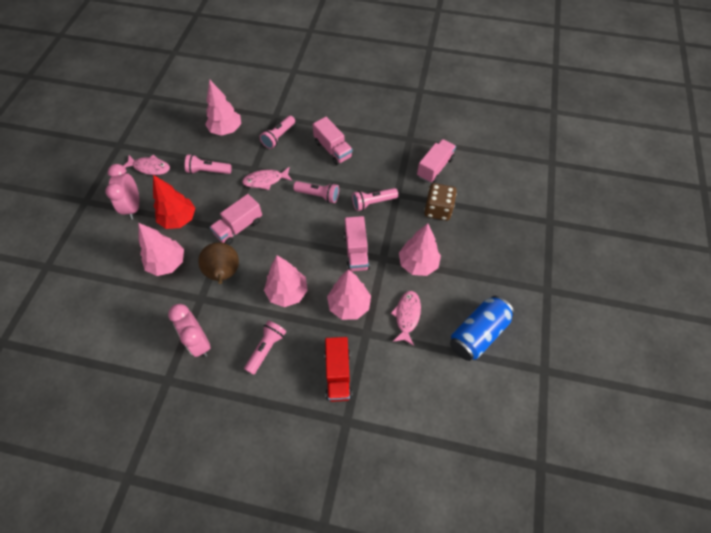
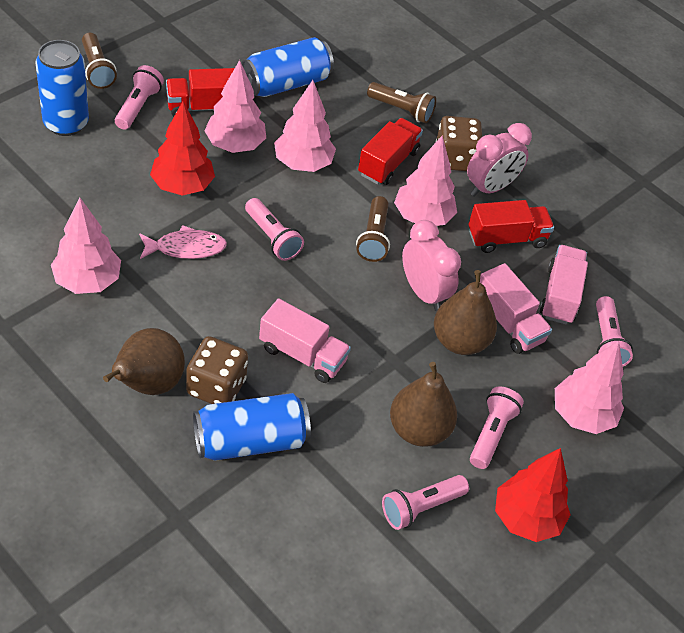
blue can: 1 -> 3
brown dice: 1 -> 2
brown flashlight: 0 -> 3
brown pear: 1 -> 3
pink fish: 3 -> 1
pink truck: 4 -> 3
red tree: 1 -> 2
red truck: 1 -> 3

